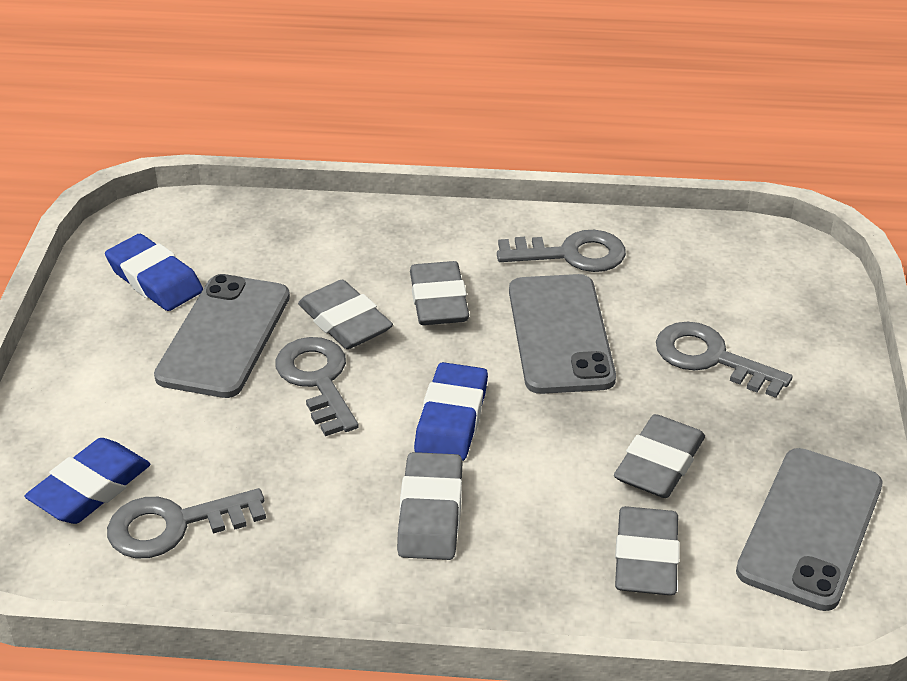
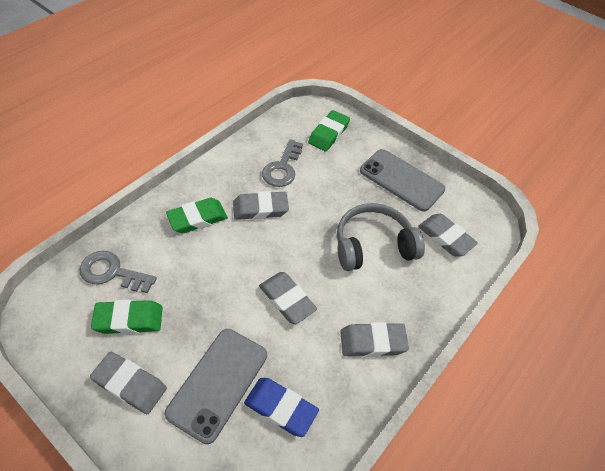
blue eraser: 3 -> 1
green eraser: 0 -> 3
grey headphones: 0 -> 1
grey key: 4 -> 2
grey phone: 3 -> 2

